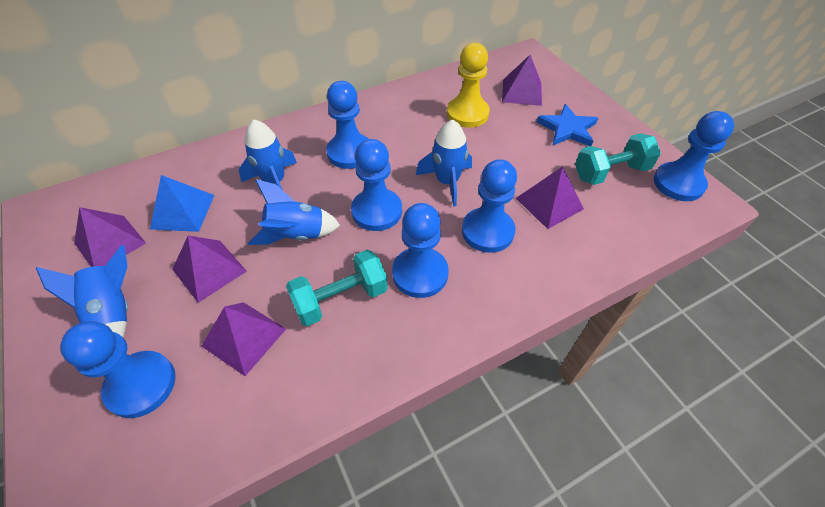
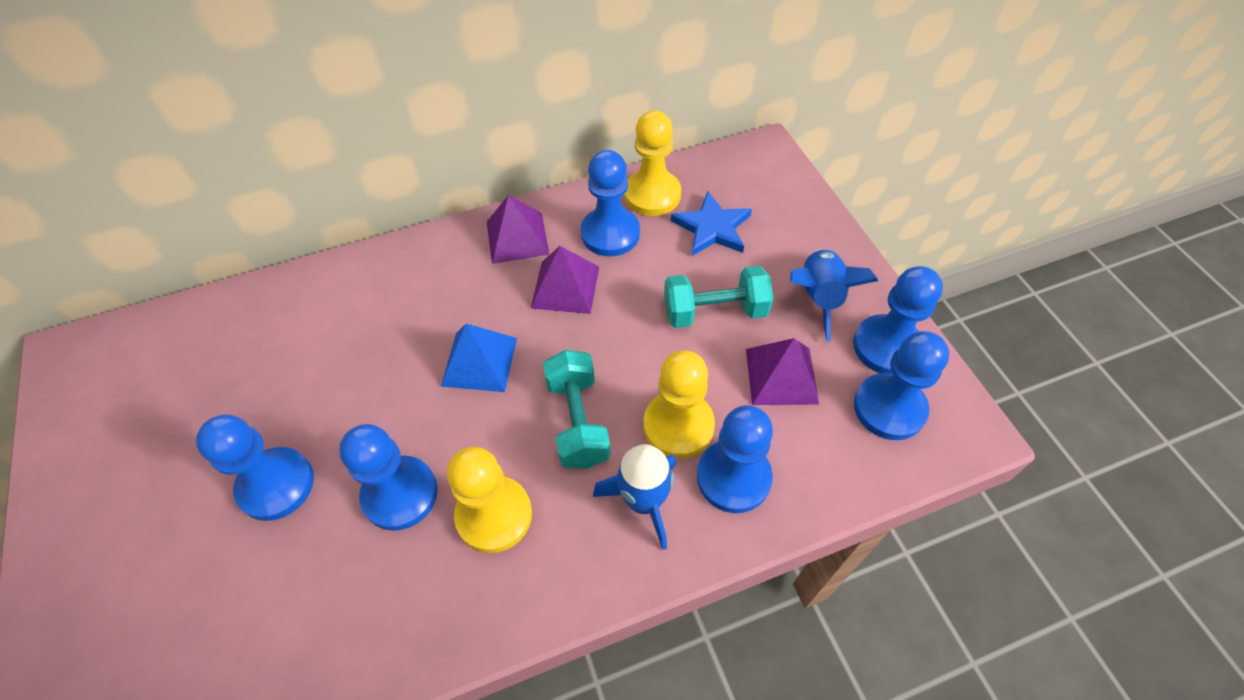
blue rocket: 4 -> 2
purple pyramid: 5 -> 3
yellow pawn: 1 -> 3

